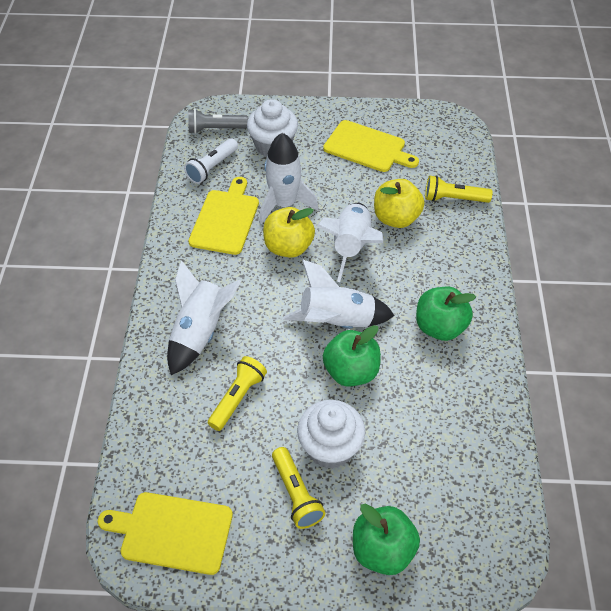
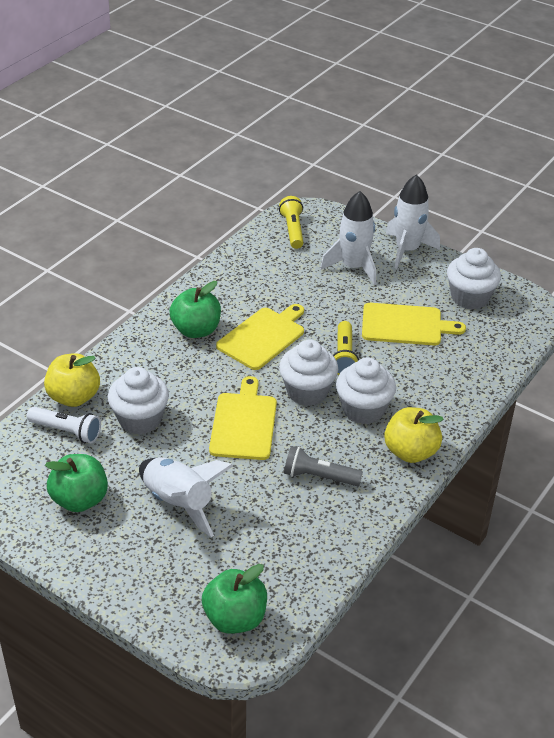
white cupcake: 2 -> 4
white rocket: 4 -> 3
yellow flashlight: 3 -> 2

